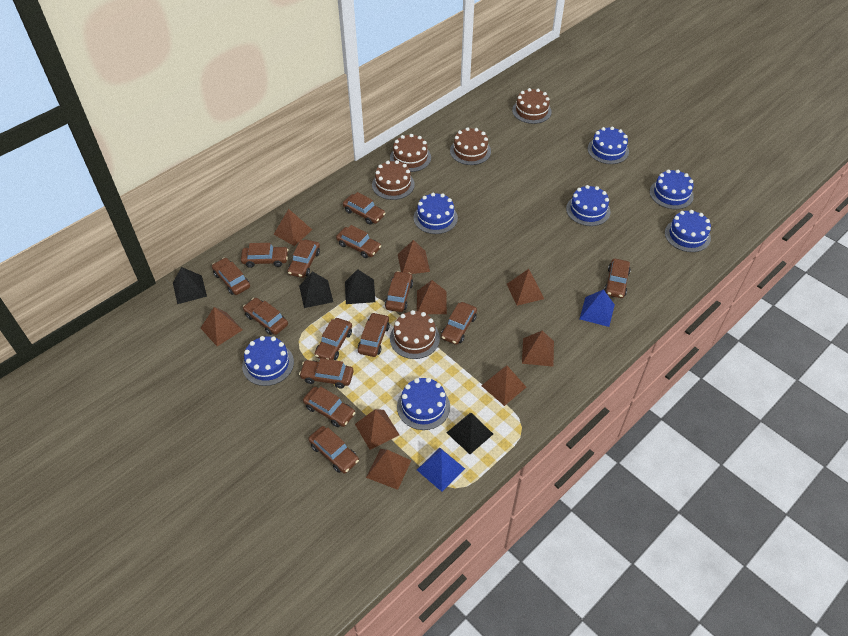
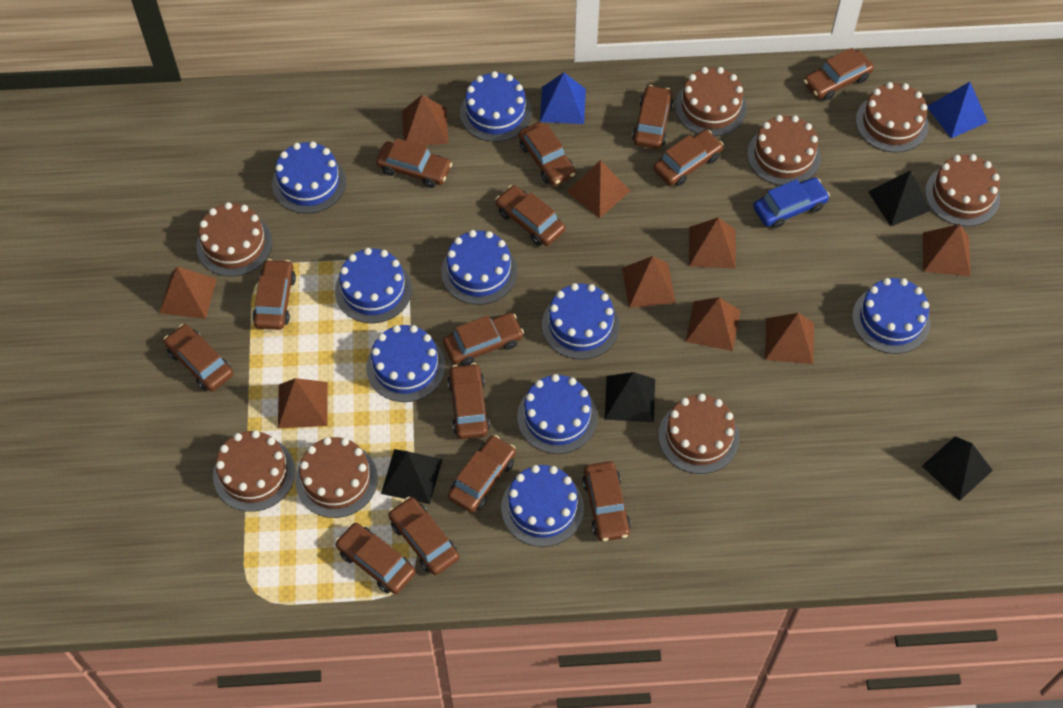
blue cake: 7 -> 9
blue car: 0 -> 1
brown cake: 5 -> 8

